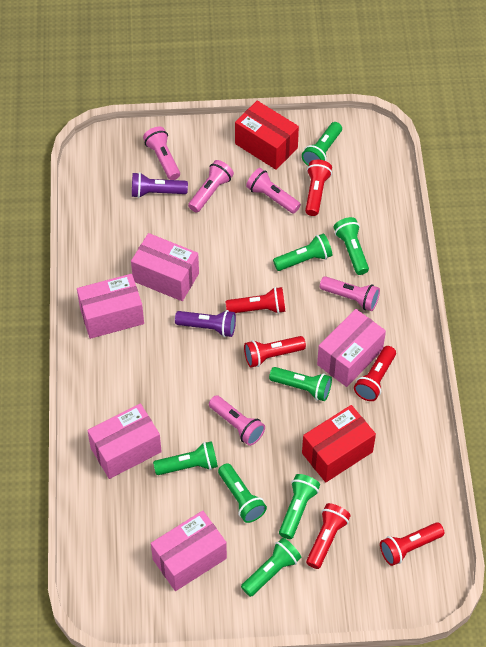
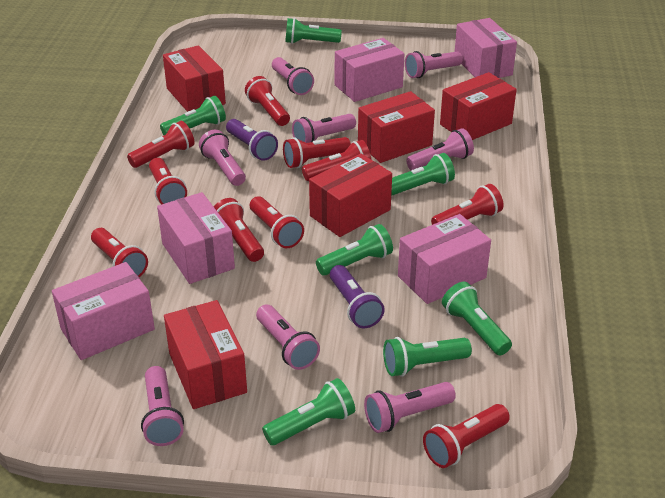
green flashlight: 8 -> 7
pink flashlight: 5 -> 8
red box: 2 -> 5
red flashlight: 6 -> 10

